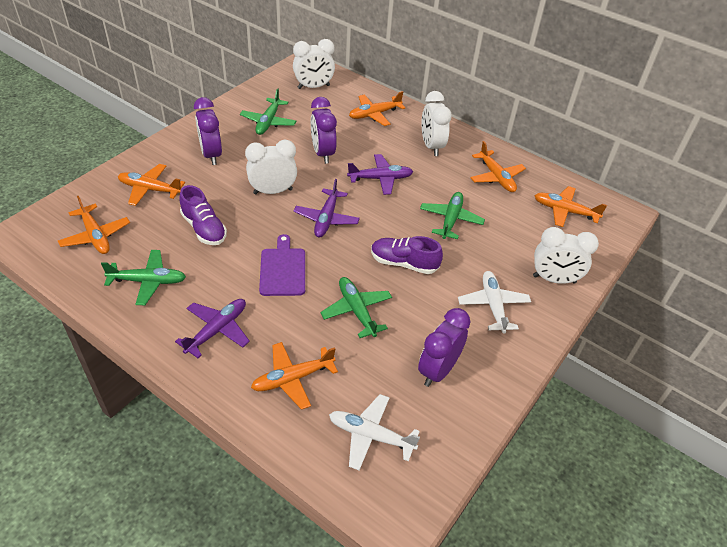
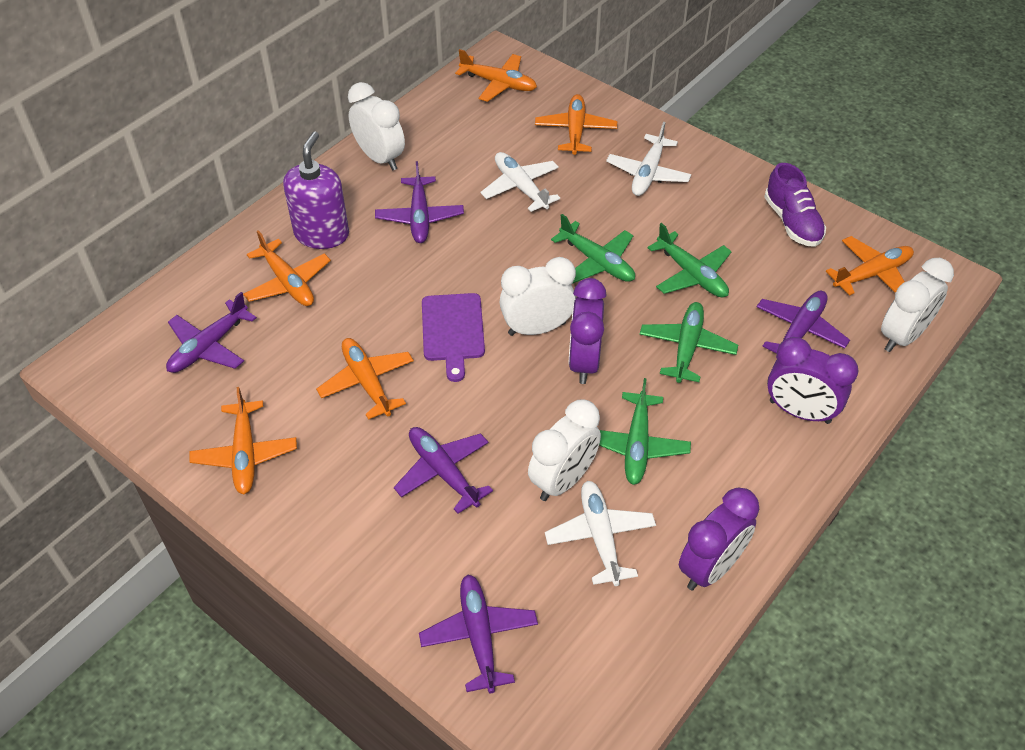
purple plane: 3 -> 5
purple shoe: 2 -> 1
purple soap dispenser: 0 -> 1
white plane: 2 -> 3

